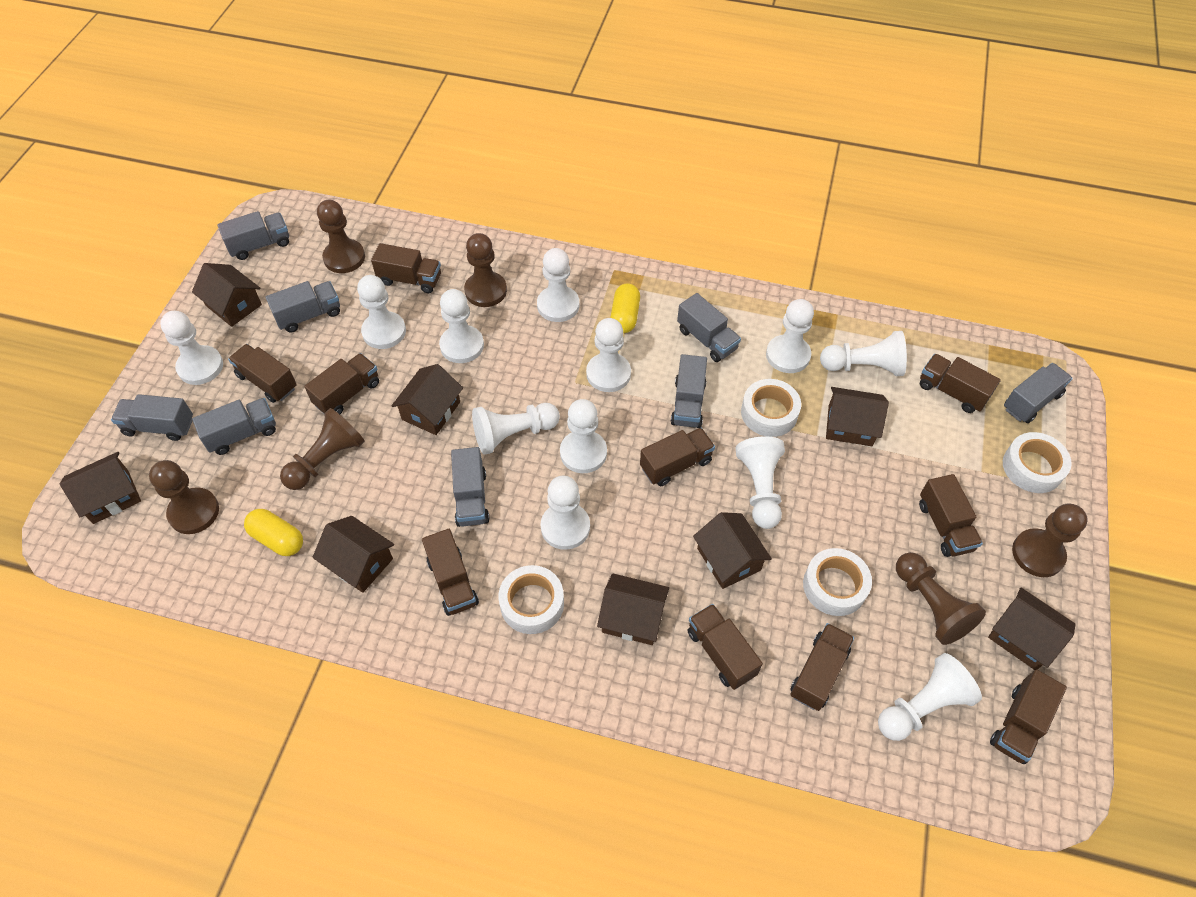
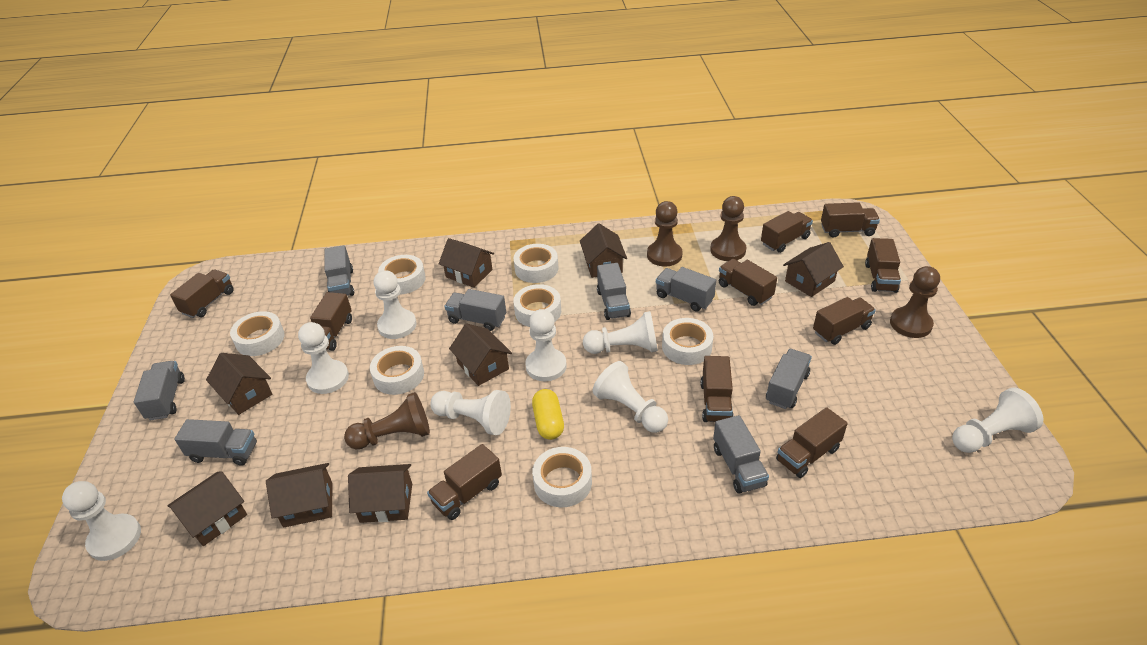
brown pawn: 6 -> 4
white pawn: 12 -> 8
white tape: 4 -> 7
yellow capsule: 2 -> 1

